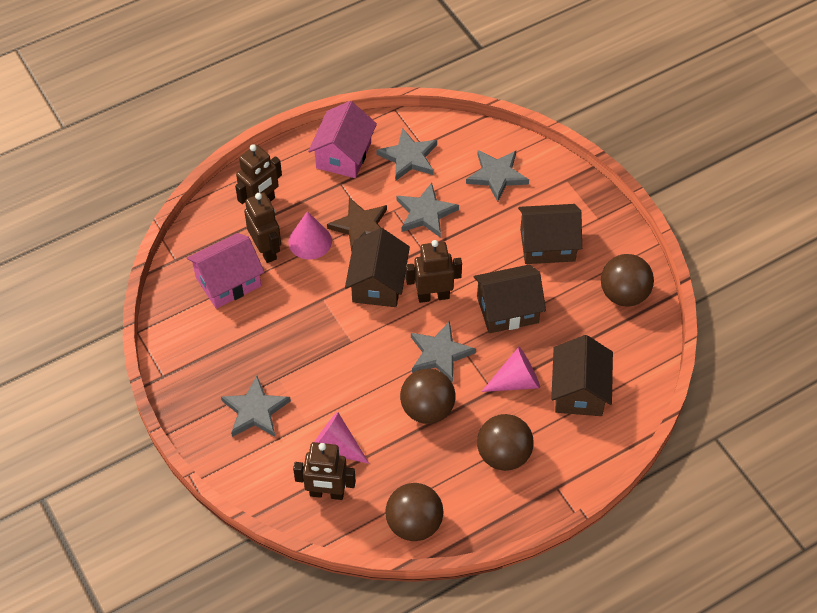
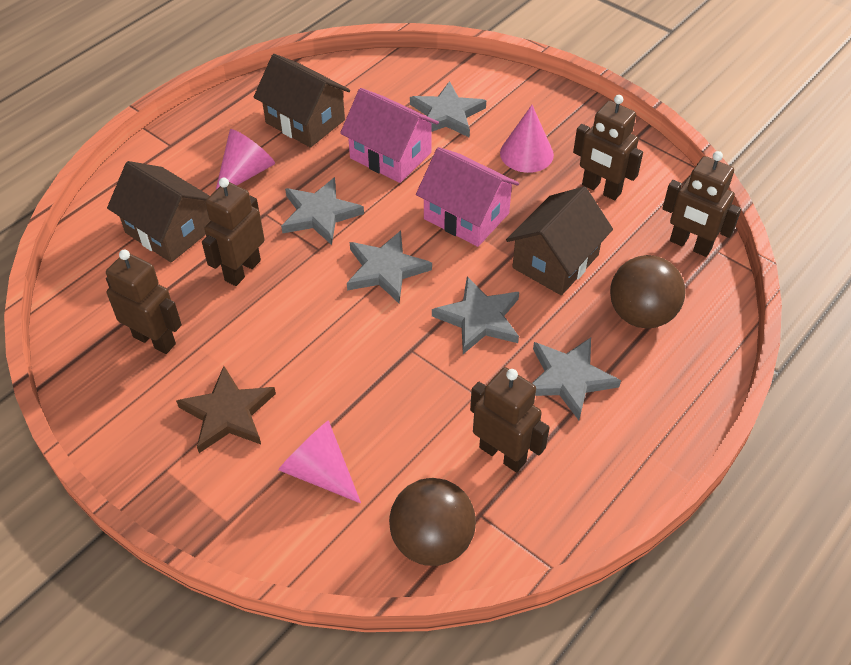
brown ball: 4 -> 2
brown house: 4 -> 3
brown robot: 4 -> 5

